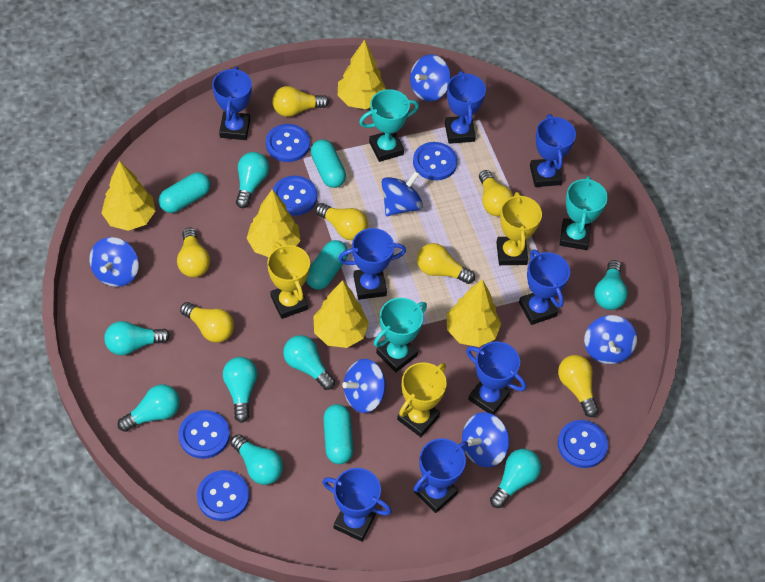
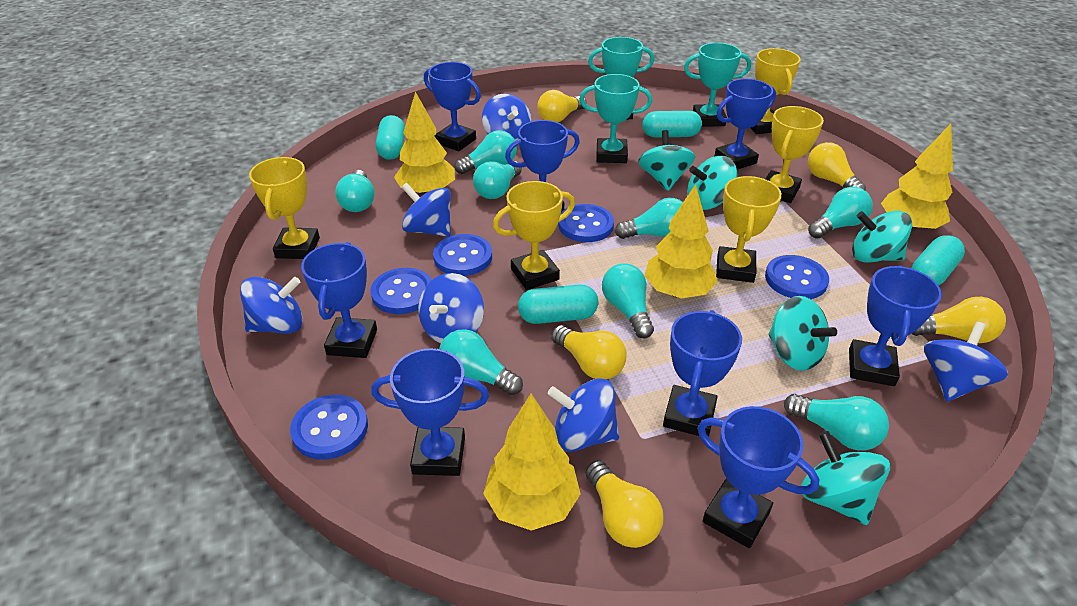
blue button: 6 -> 5
turquoise spinning top: 0 -> 5
yellow light bulb: 7 -> 5
yellow tree: 5 -> 4
yellow trophy: 3 -> 5

